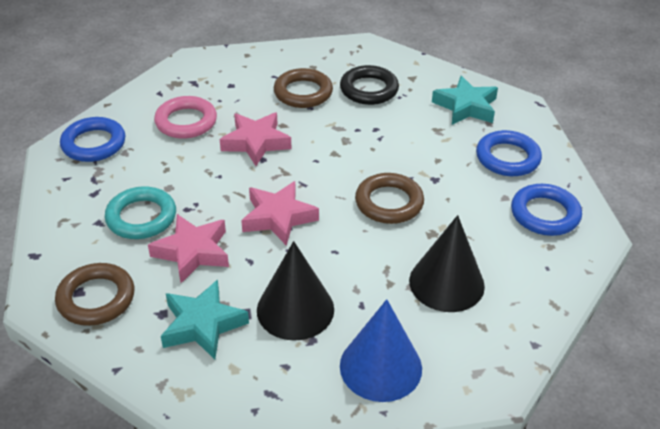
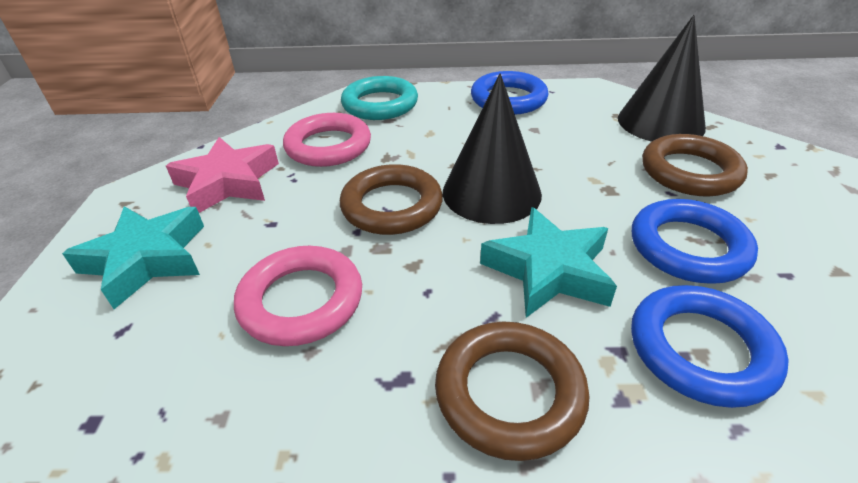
black ring: 1 -> 0
blue cone: 1 -> 0
pink ring: 1 -> 2
pink star: 3 -> 1

